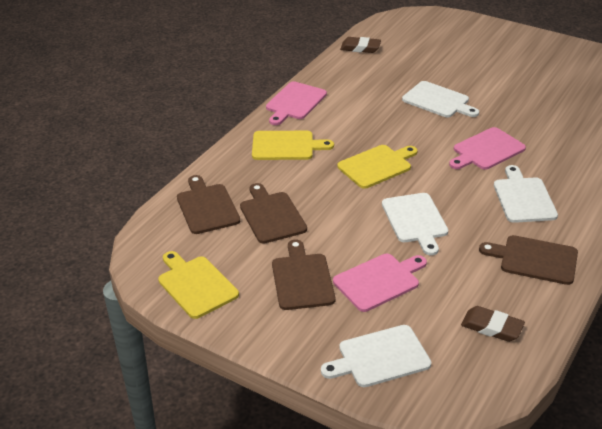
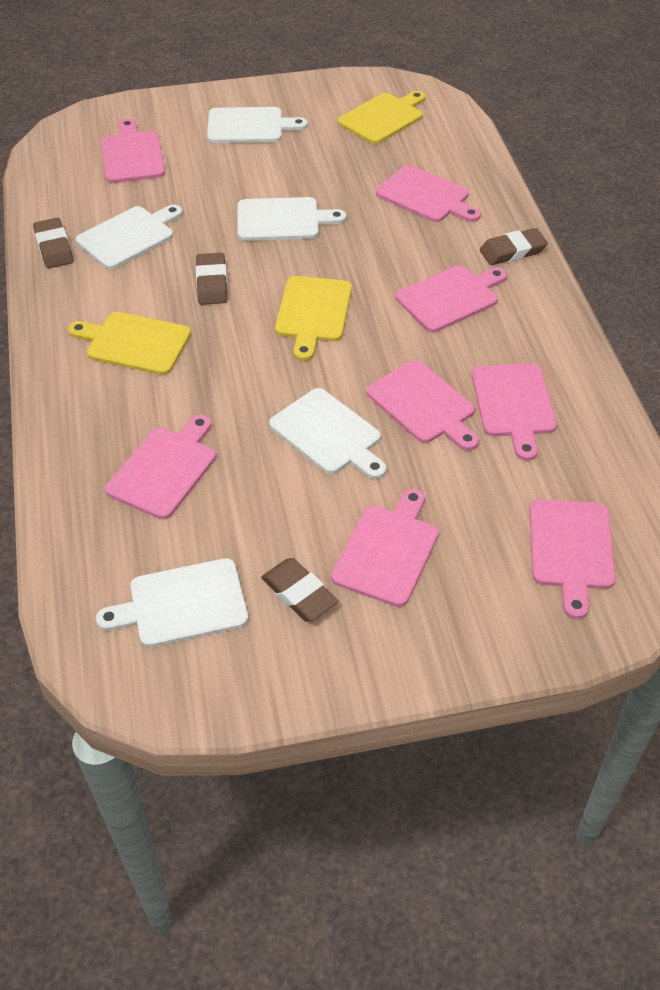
brown cutting board: 4 -> 0
brown eraser: 2 -> 4
pink cutting board: 3 -> 8
white cutting board: 4 -> 5

